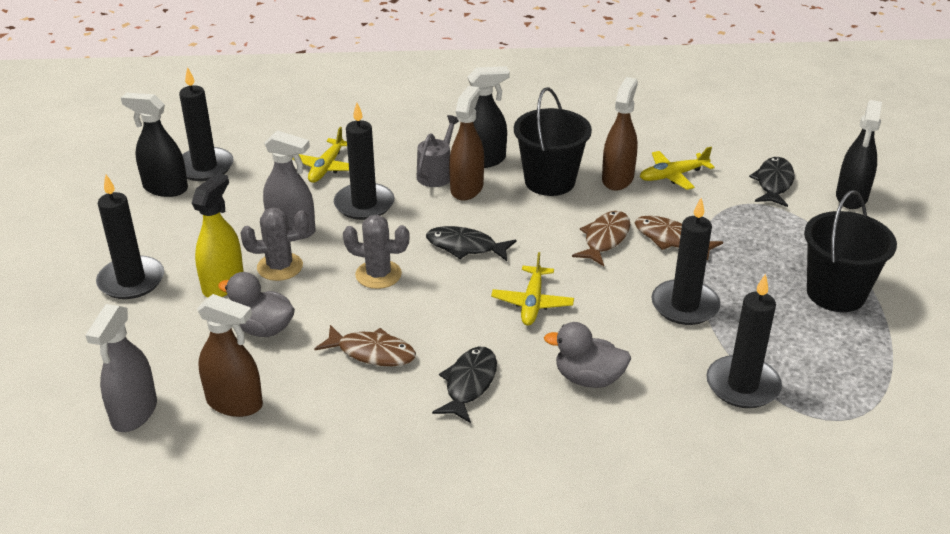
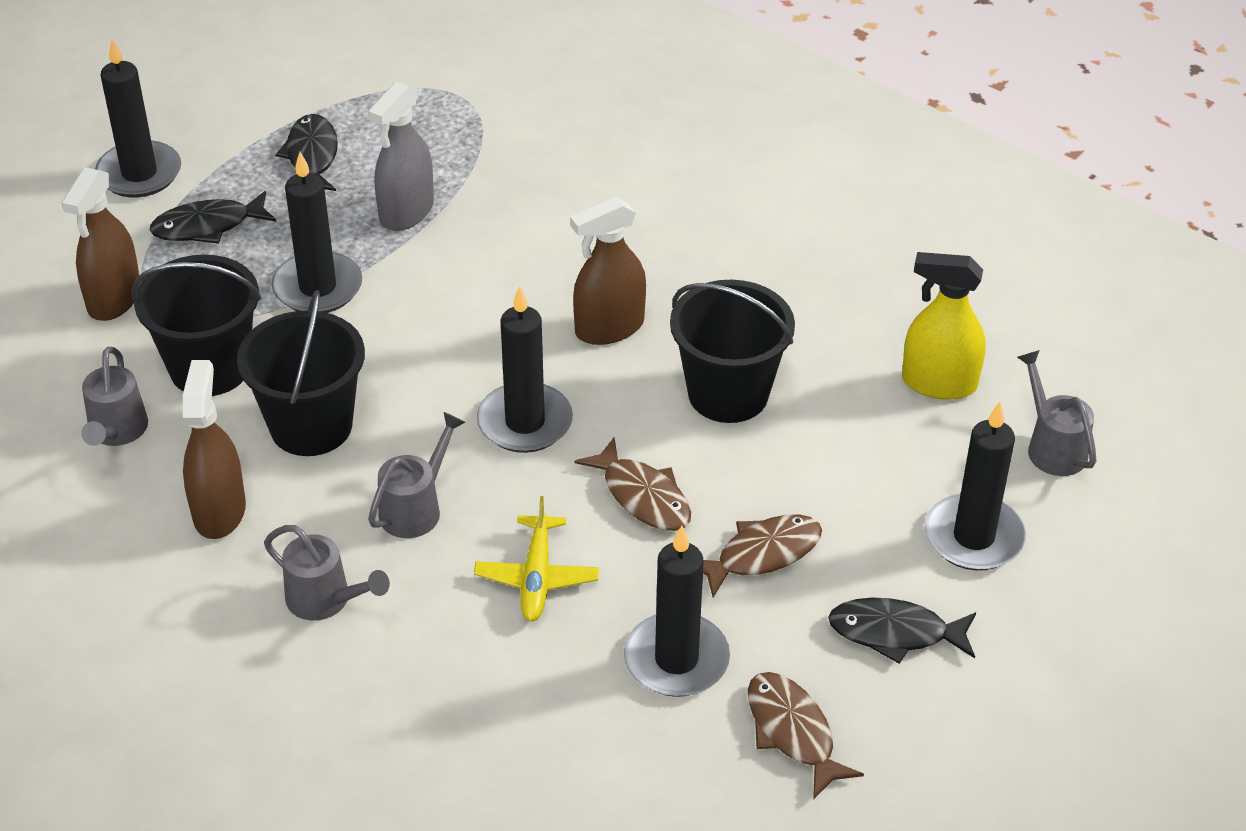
black bucket: 2 -> 3
black spray bottle: 3 -> 0
grey cactus: 2 -> 0
grey duck: 2 -> 0
grey spray bottle: 2 -> 1
grey watering can: 1 -> 4
yellow plane: 3 -> 1

